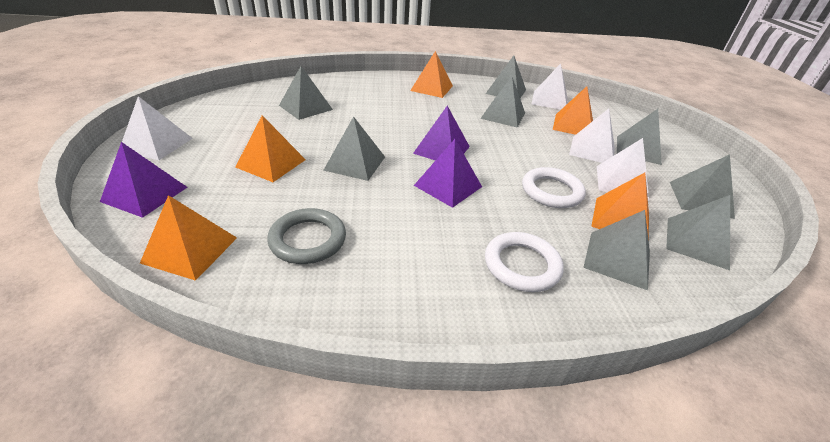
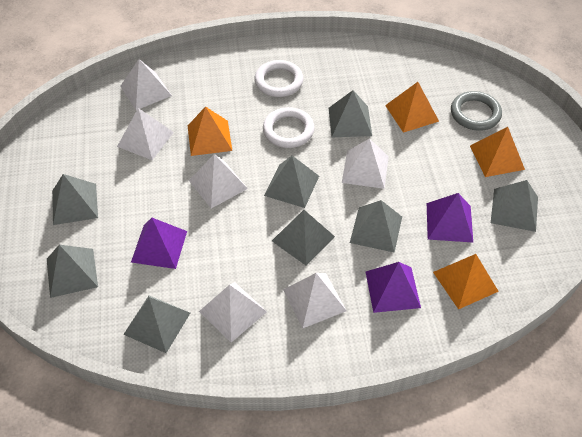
orange pyramid: 5 -> 4
white pyramid: 4 -> 6

